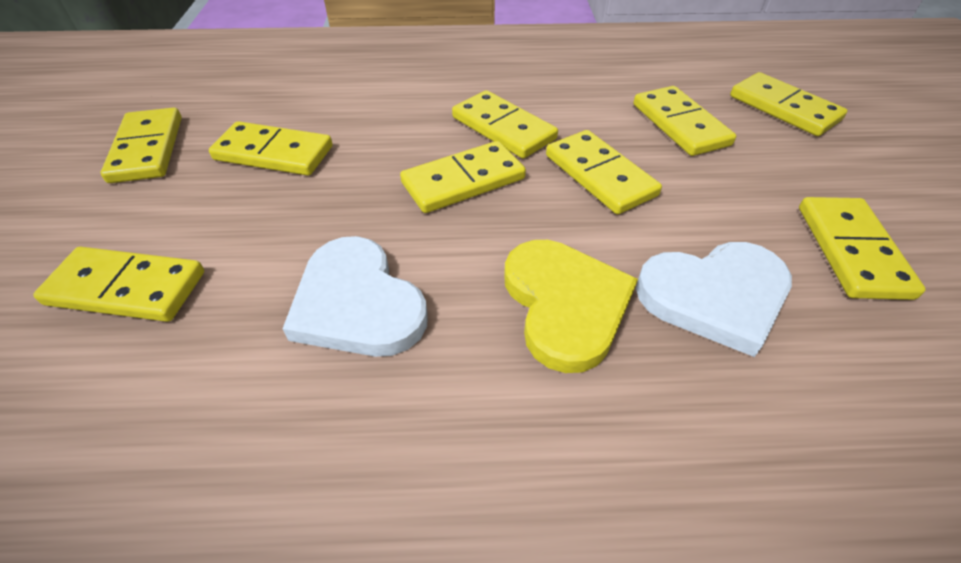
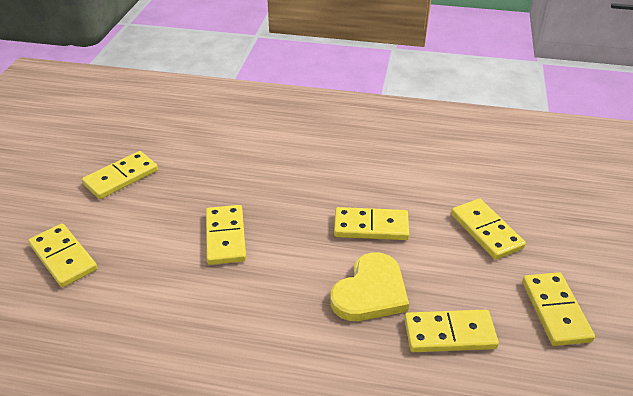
white heart: 2 -> 0
yellow domino: 9 -> 7

